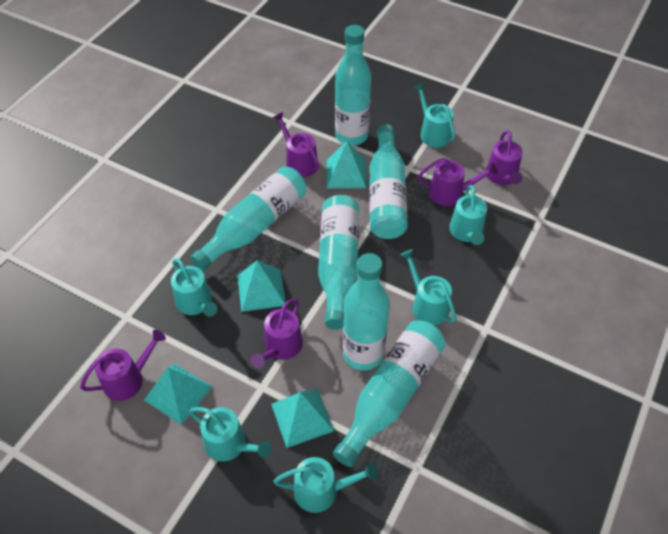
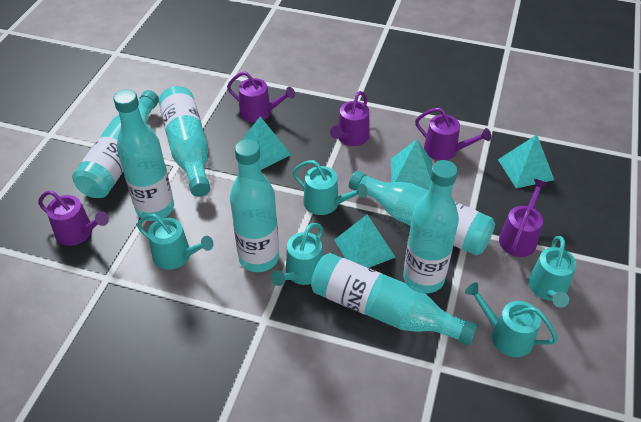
turquoise bottle: 6 -> 7
turquoise watering can: 6 -> 5

